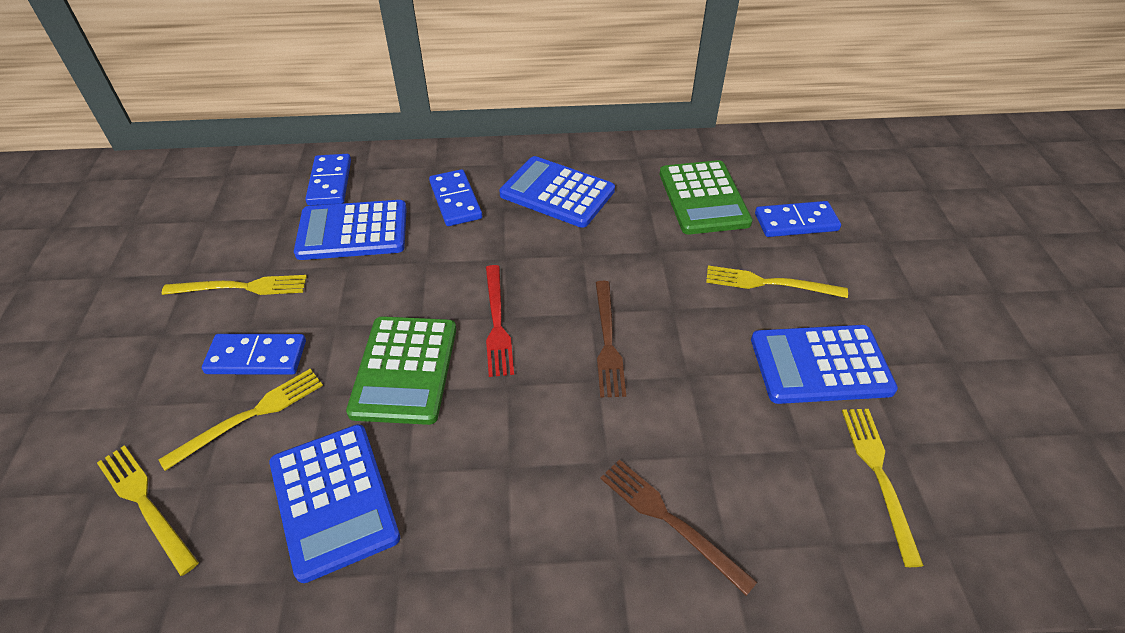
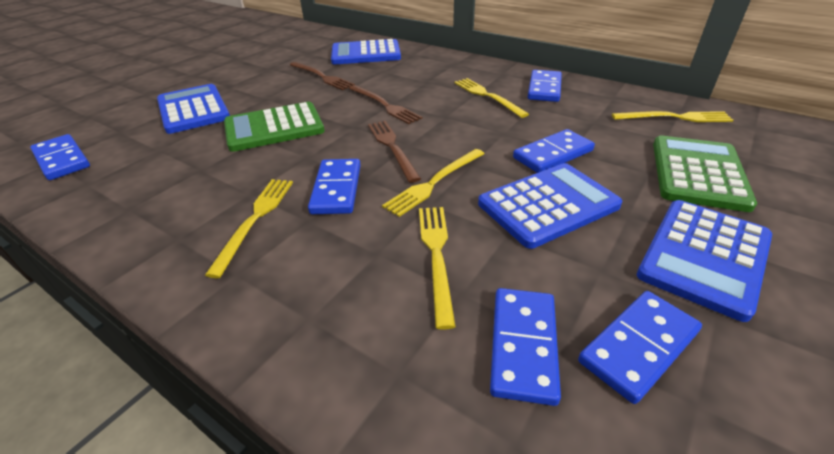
blue domino: 4 -> 6
brown fork: 2 -> 3
red fork: 1 -> 0

